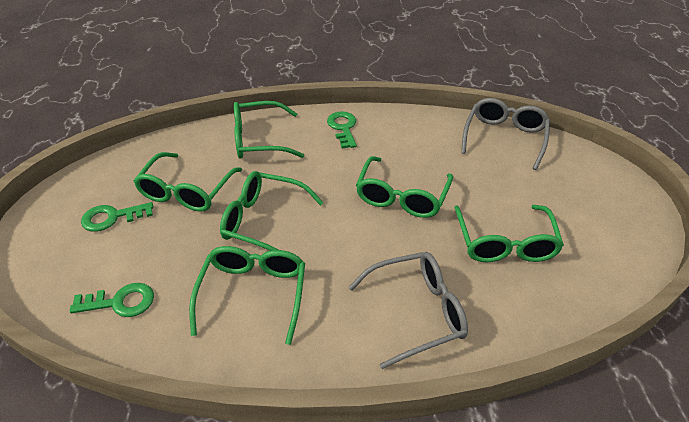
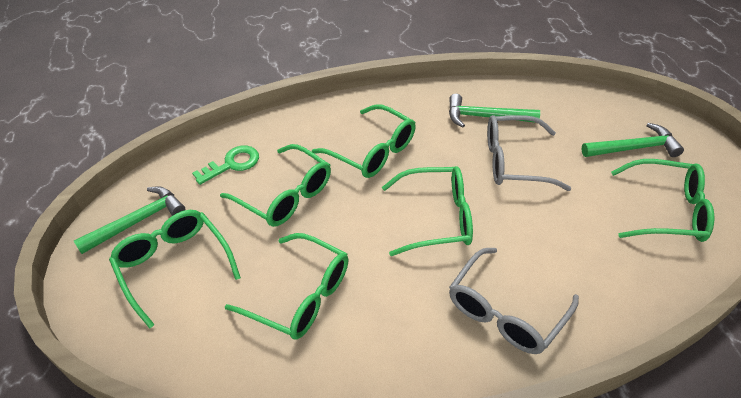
green hammer: 0 -> 3
green key: 3 -> 1

